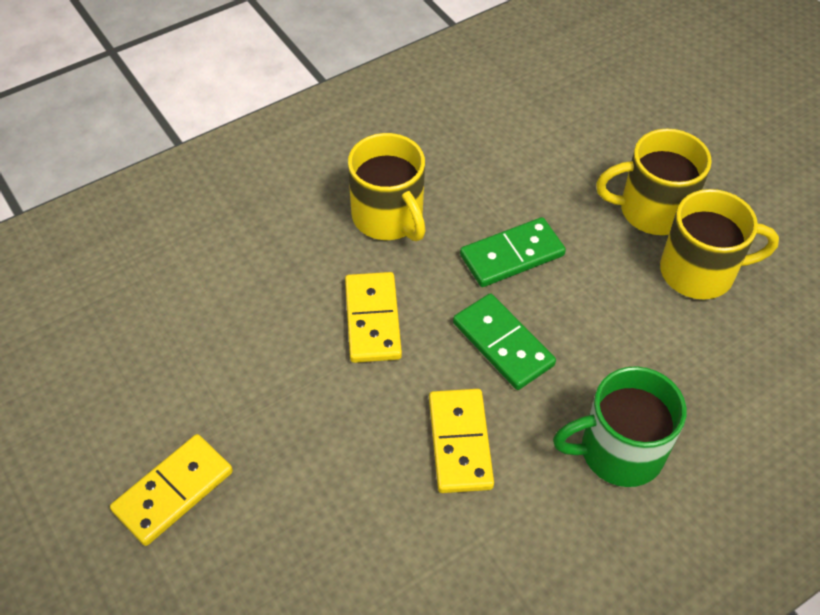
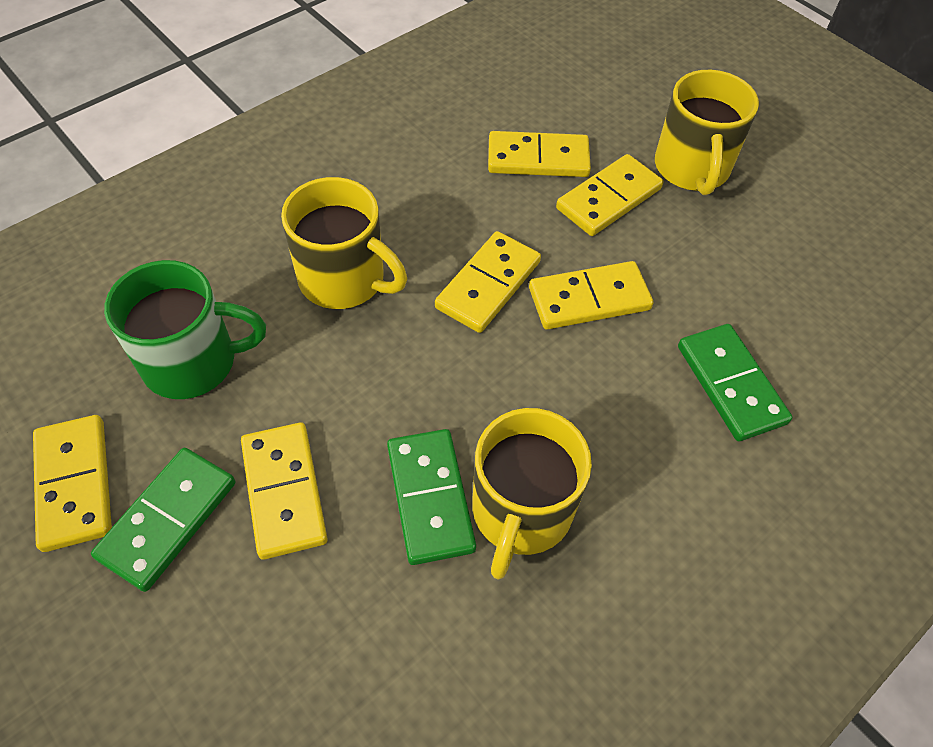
green domino: 2 -> 3
yellow domino: 3 -> 6

